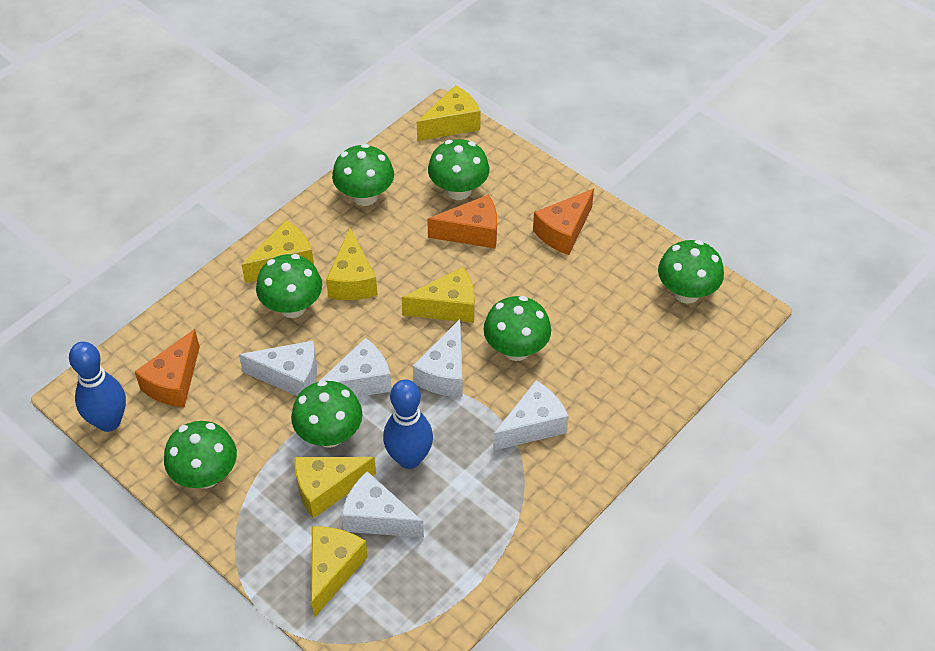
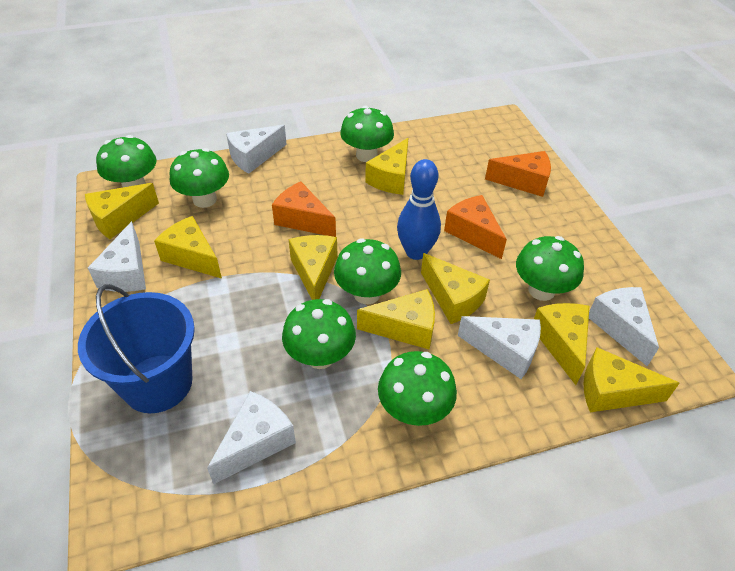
blue bowling pin: 2 -> 1
blue bucket: 0 -> 1
yellow cheese: 6 -> 8

